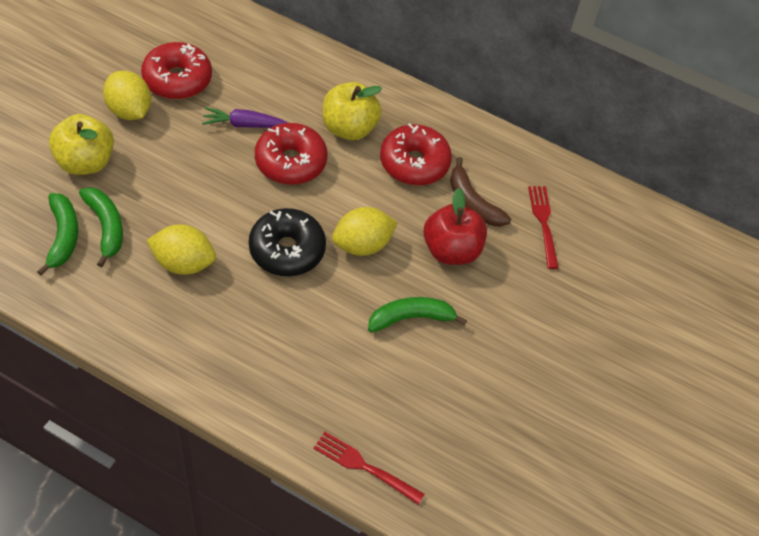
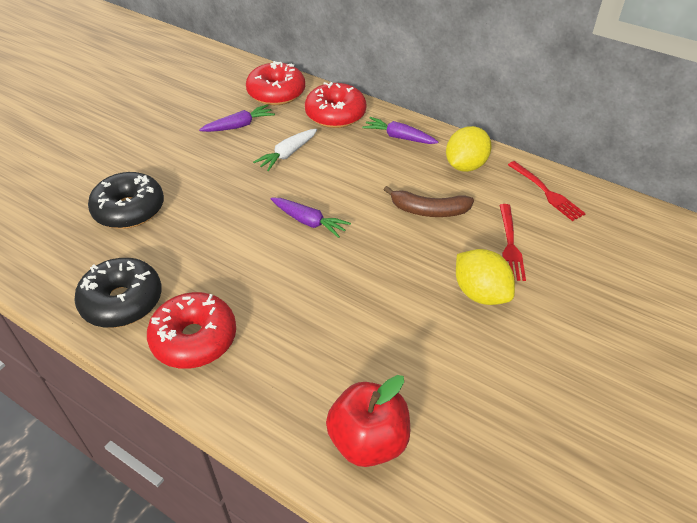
black donut: 1 -> 2
green banana: 3 -> 0
purple carrot: 1 -> 3
white carrot: 0 -> 1
yellow apple: 2 -> 0
yellow lemon: 3 -> 2

